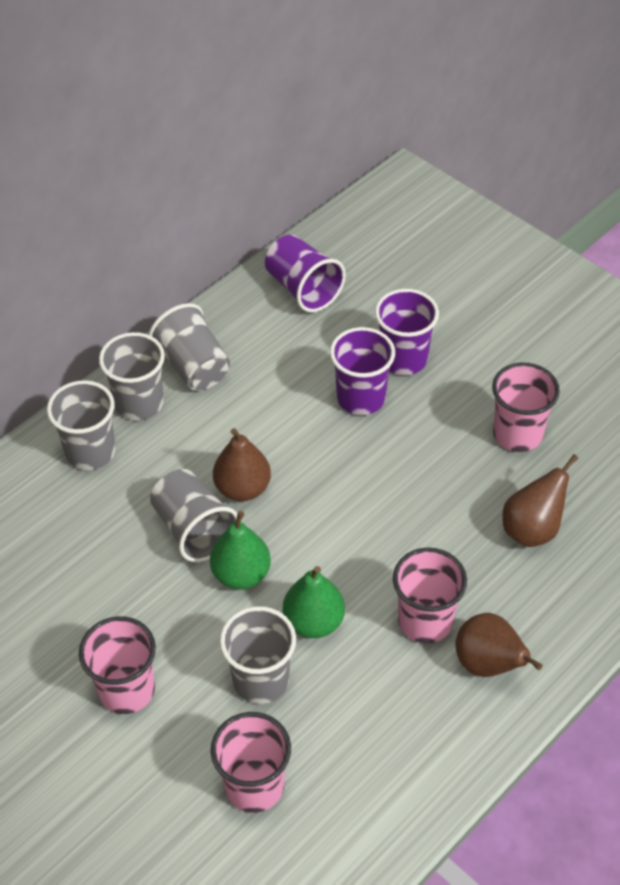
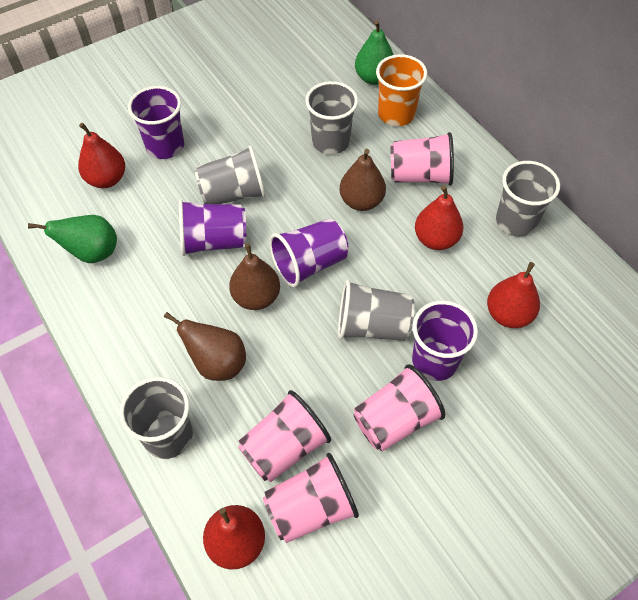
orange cup: 0 -> 1
purple cup: 3 -> 4
red pear: 0 -> 4

